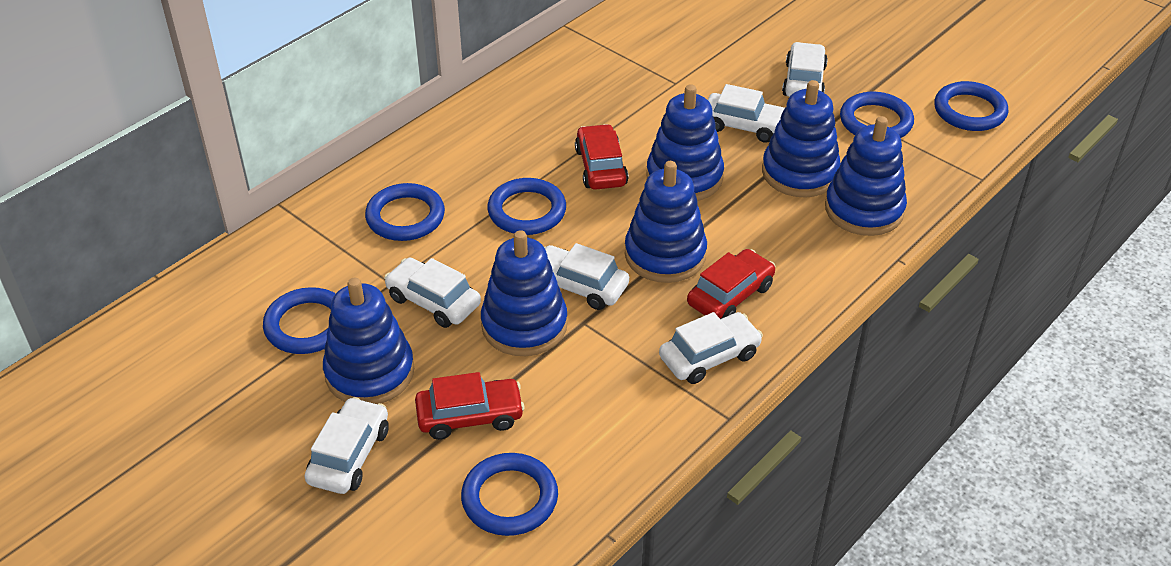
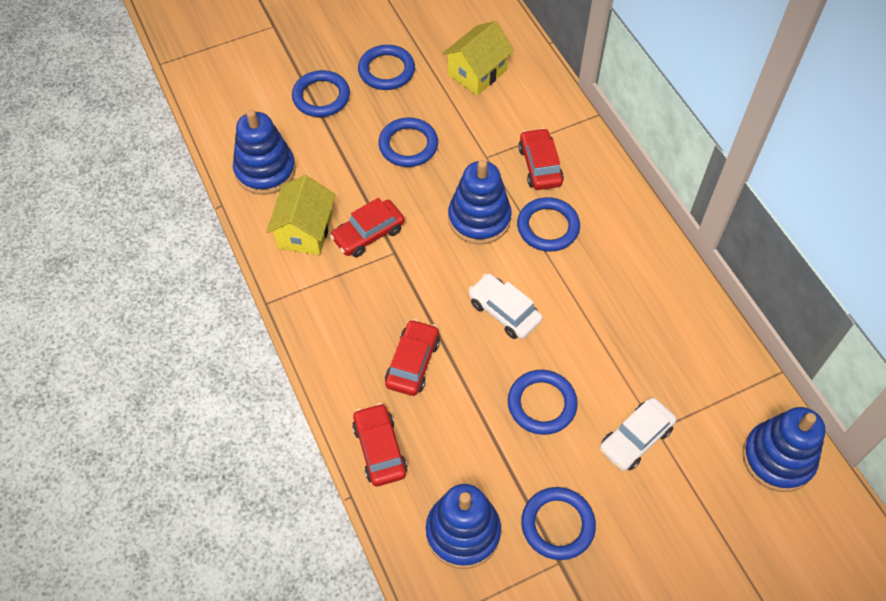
blue stacking toy: 6 -> 4
red car: 3 -> 4
white car: 6 -> 2
yellow house: 0 -> 2

